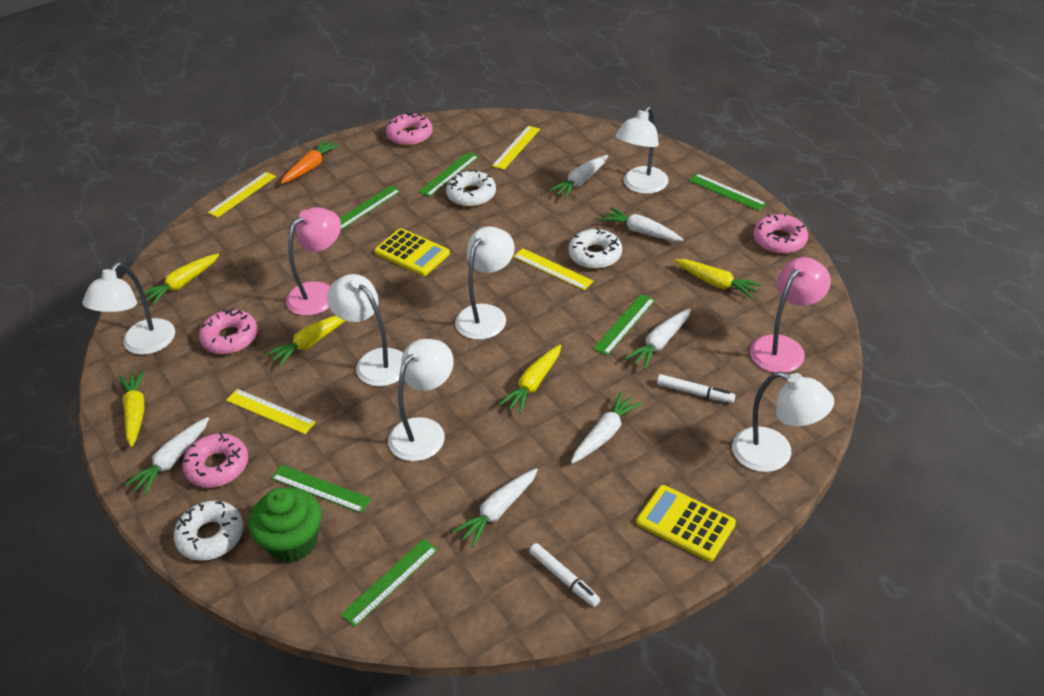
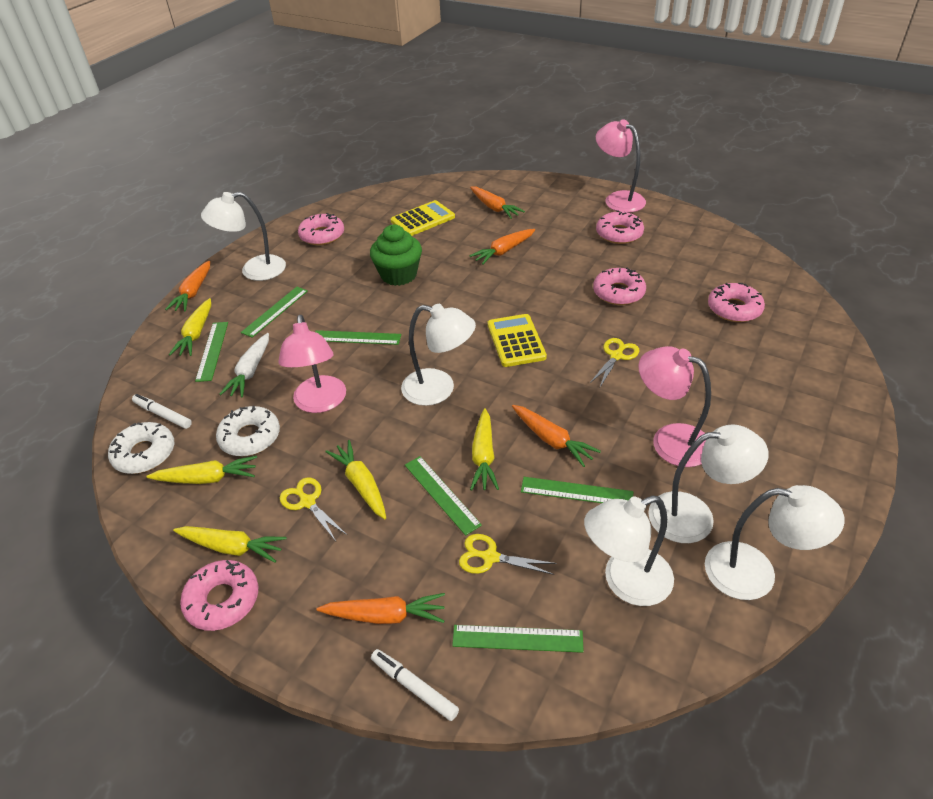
orange carrot: 1 -> 5
pink donut: 4 -> 5
pink lamp: 2 -> 3
white carrot: 6 -> 1
white donut: 3 -> 2
white lamp: 6 -> 5
yellow ruler: 4 -> 0
yellow scissors: 0 -> 3

